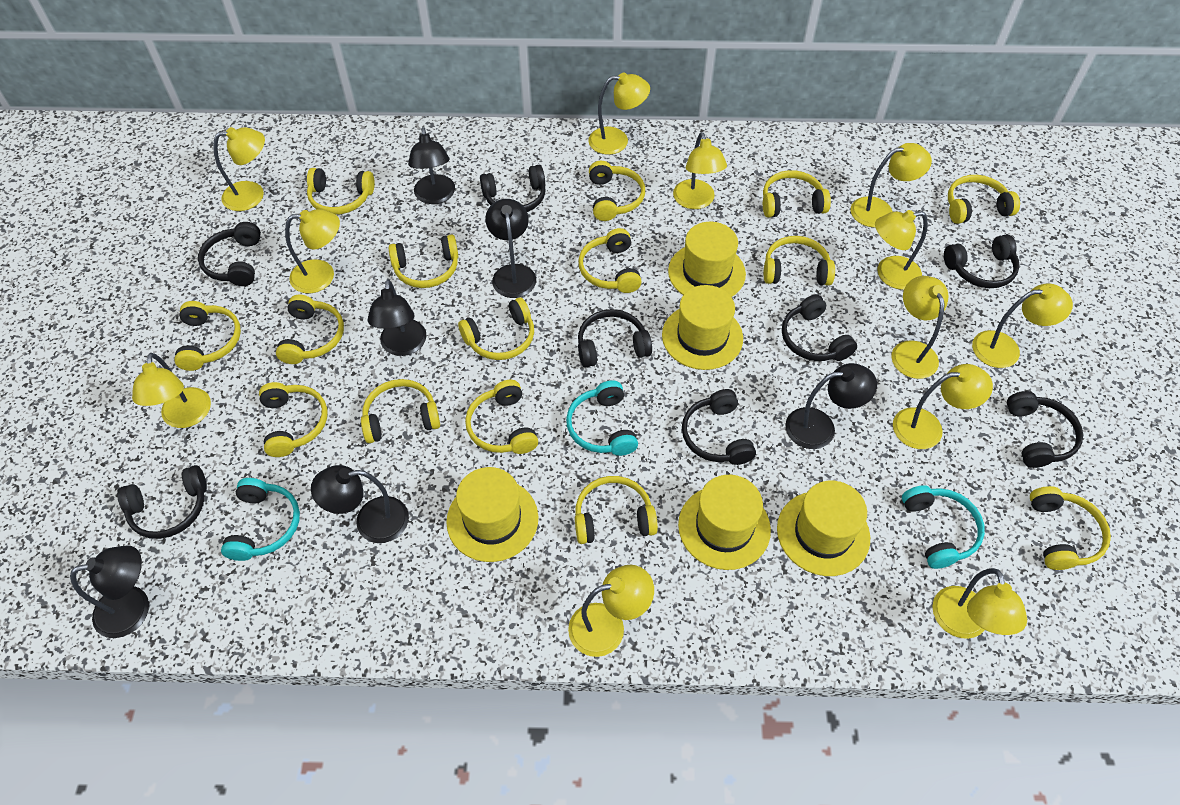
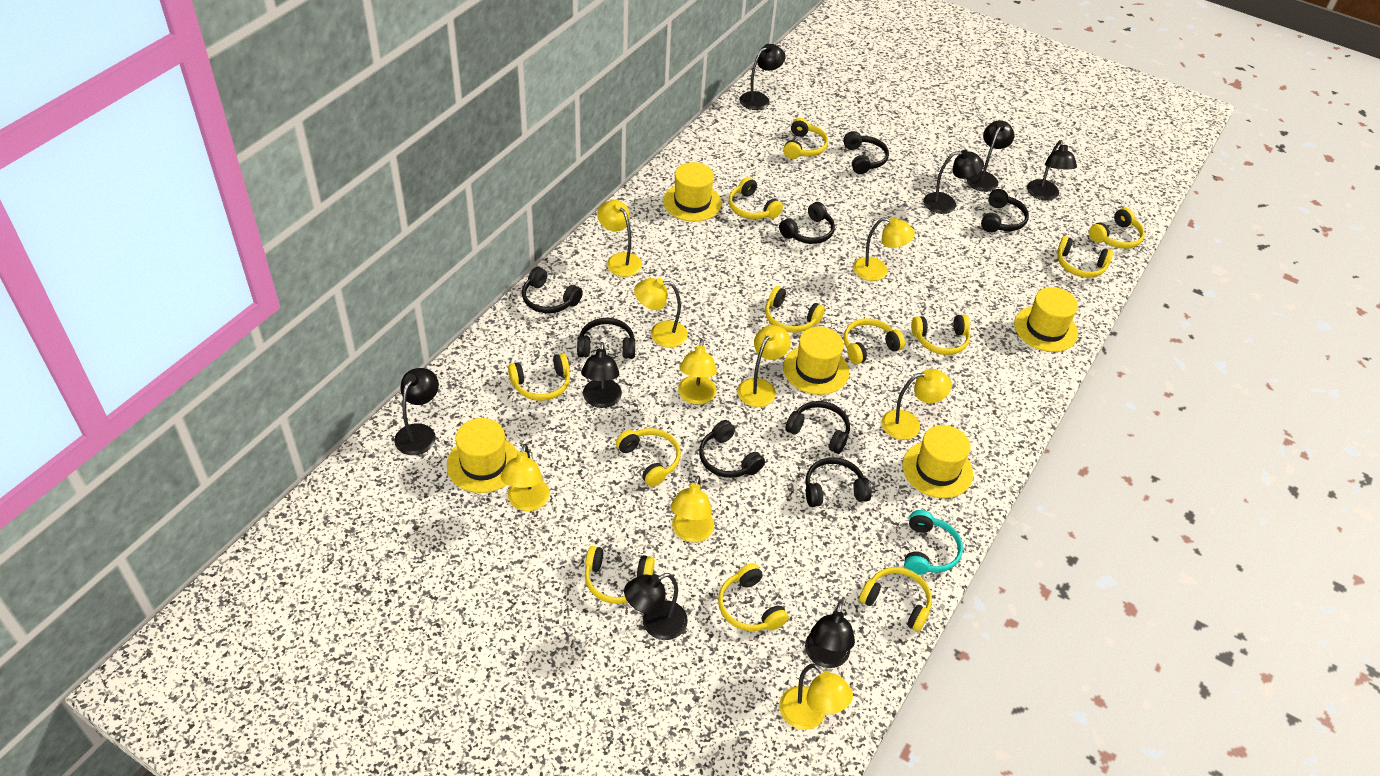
black lamp: 6 -> 8
turquoise headphones: 3 -> 1
yellow headphones: 15 -> 12
yellow lamp: 12 -> 9

